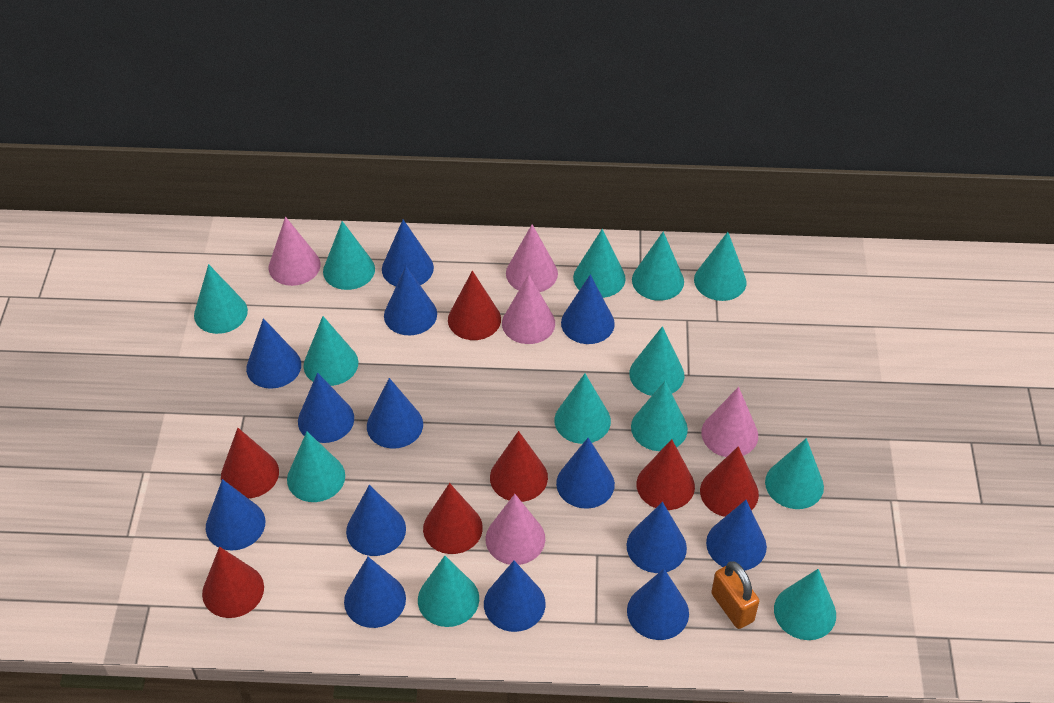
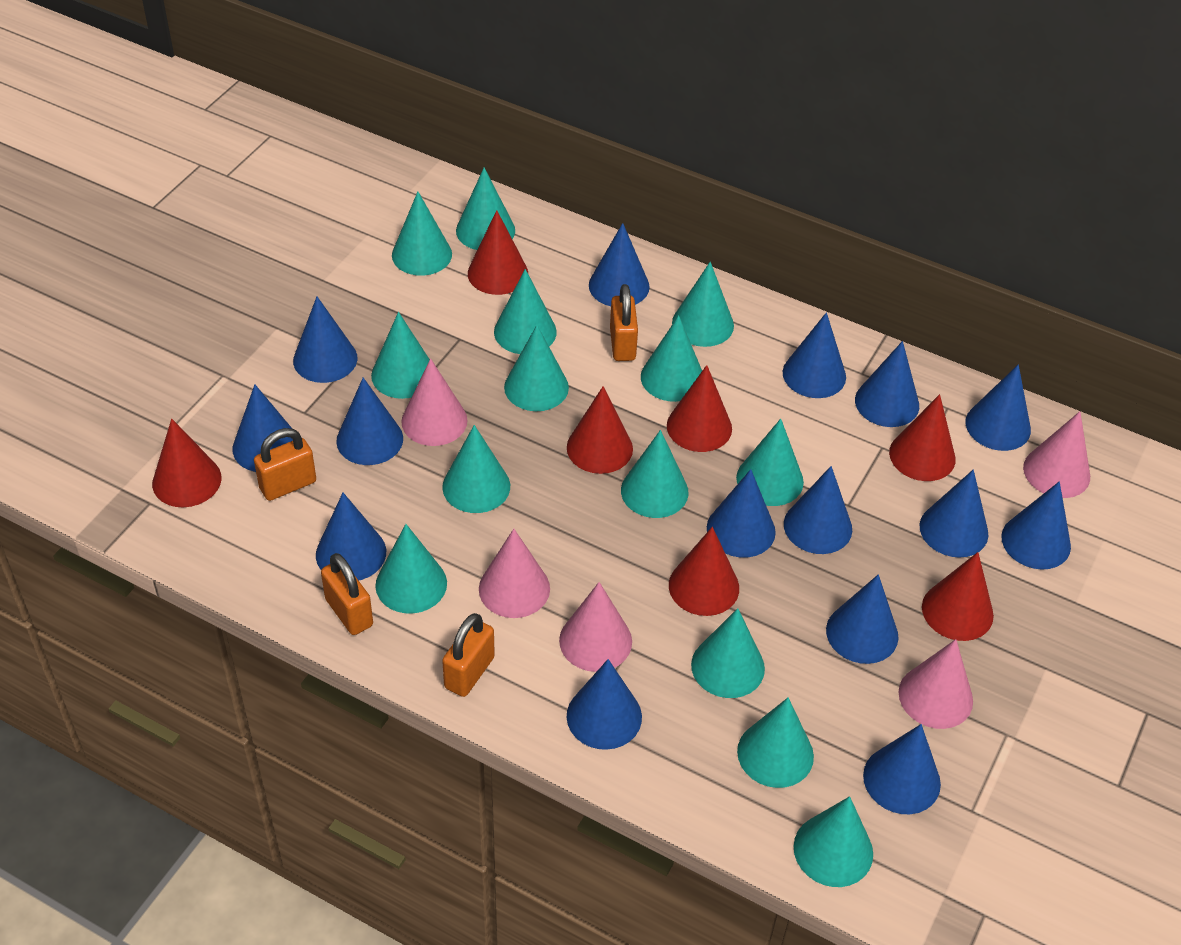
blue cone: 14 -> 15
orange padlock: 1 -> 4
turquoise cone: 13 -> 14

